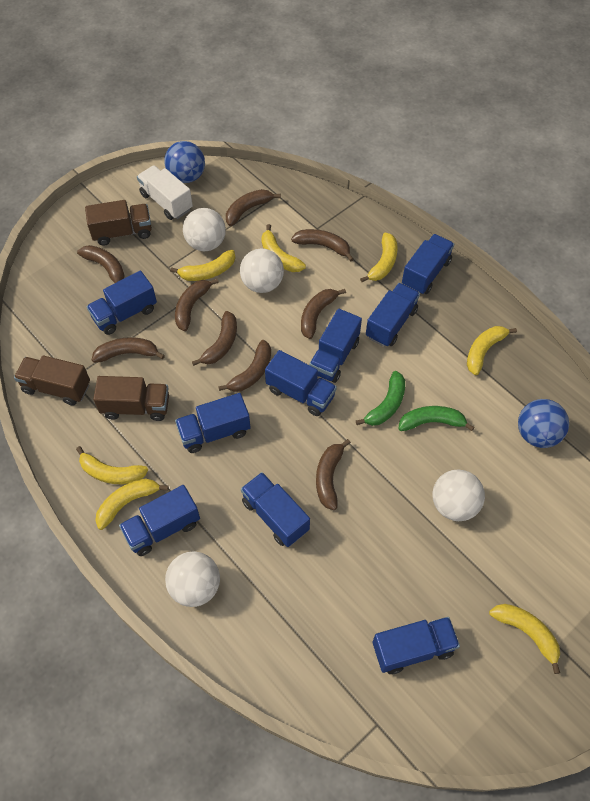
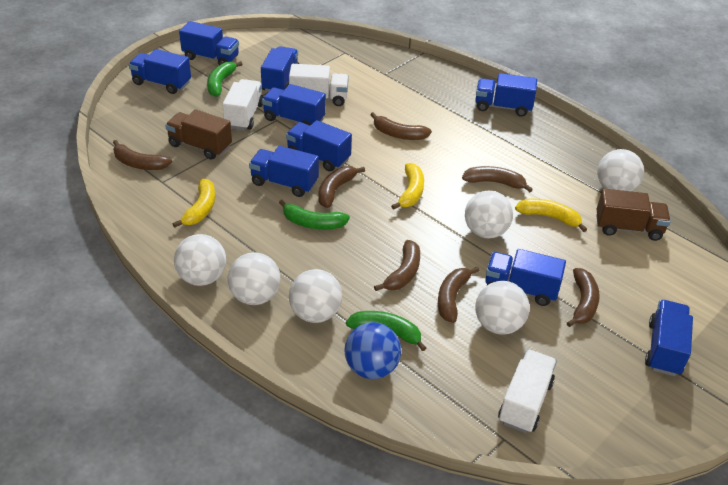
blue ball: 2 -> 1
brown banana: 9 -> 7
brown truck: 3 -> 2
green banana: 2 -> 3
white ball: 4 -> 6
white truck: 1 -> 3
yellow banana: 7 -> 3

